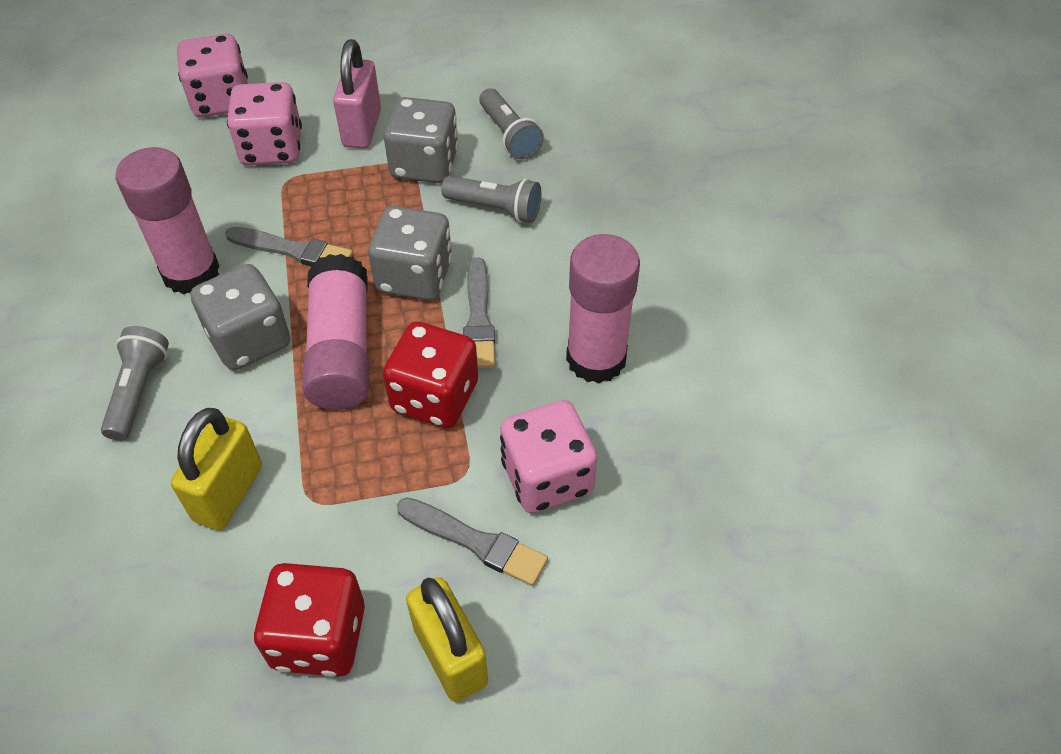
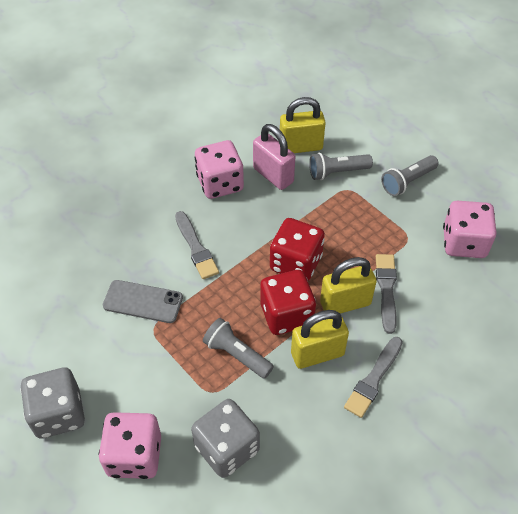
grey dice: 3 -> 2
grey phone: 0 -> 1
pink glue stick: 3 -> 0
yellow padlock: 2 -> 3

